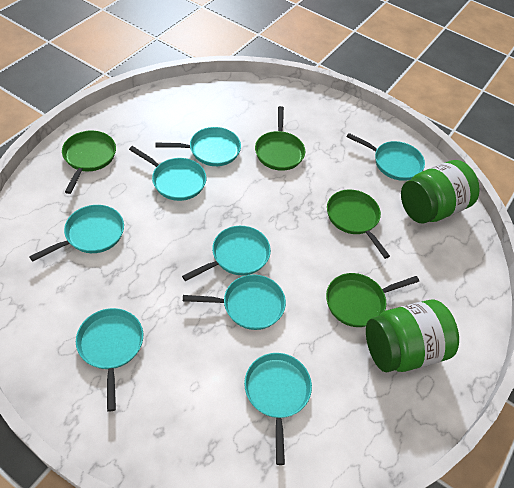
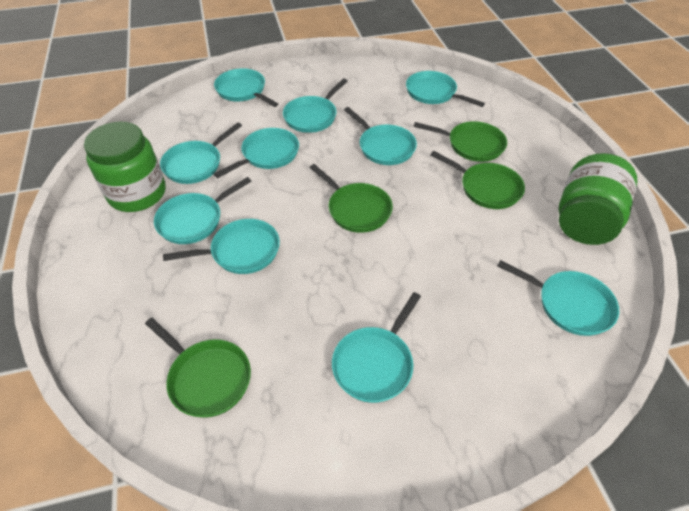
turquoise pan: 8 -> 10

